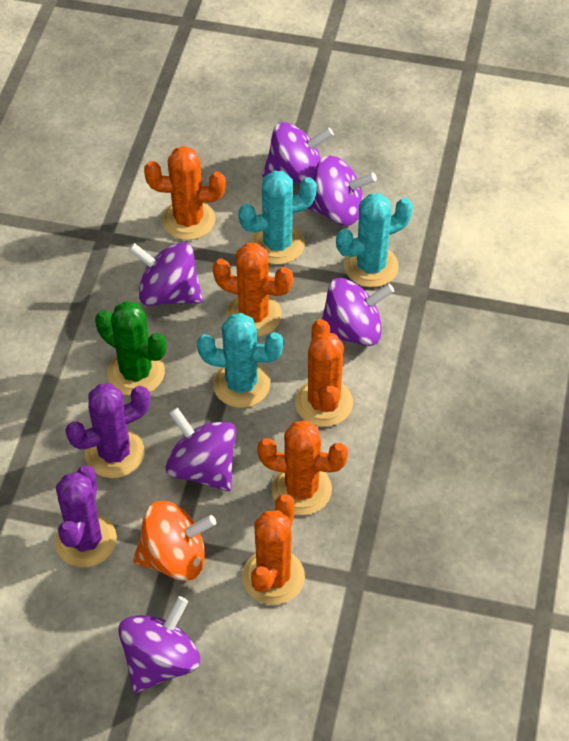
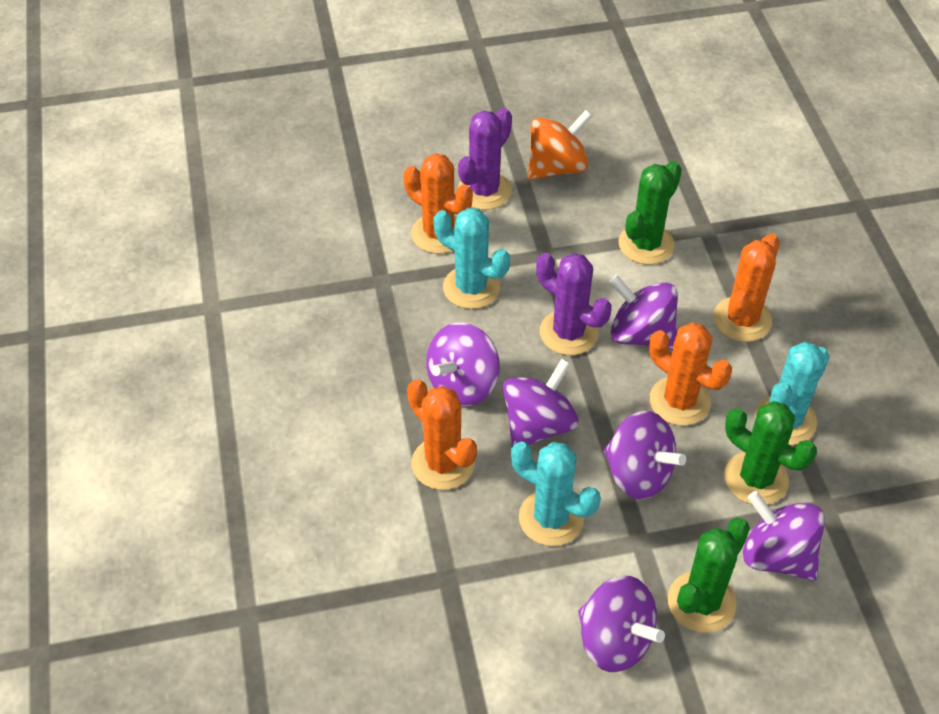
green cactus: 1 -> 3
orange cactus: 5 -> 4

